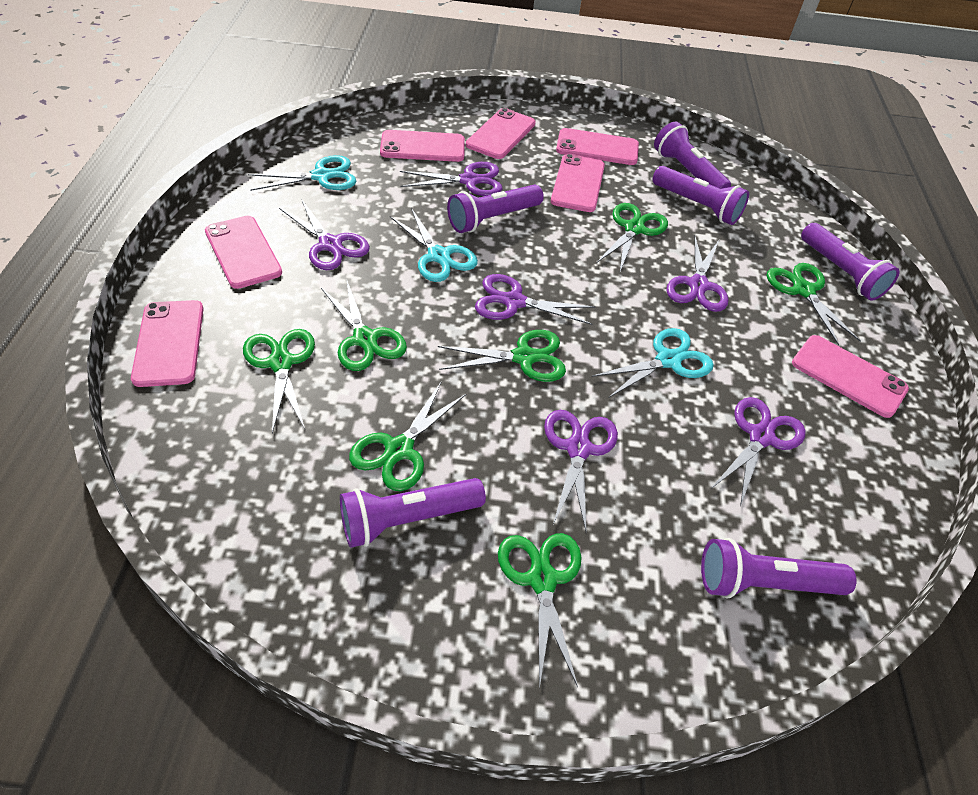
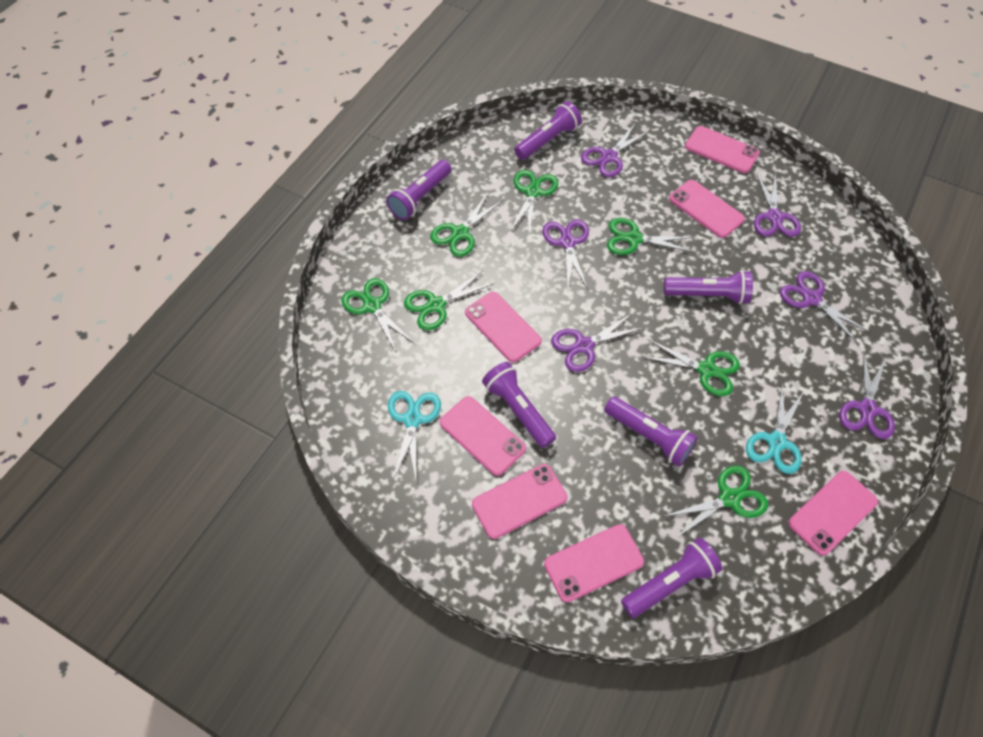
turquoise scissors: 3 -> 2

